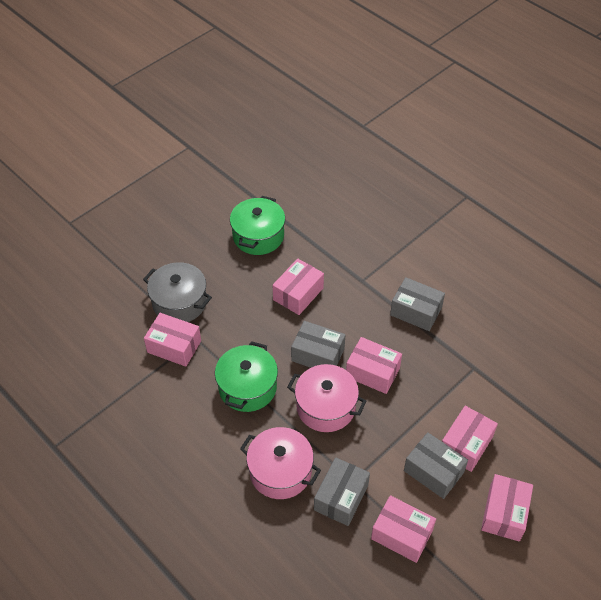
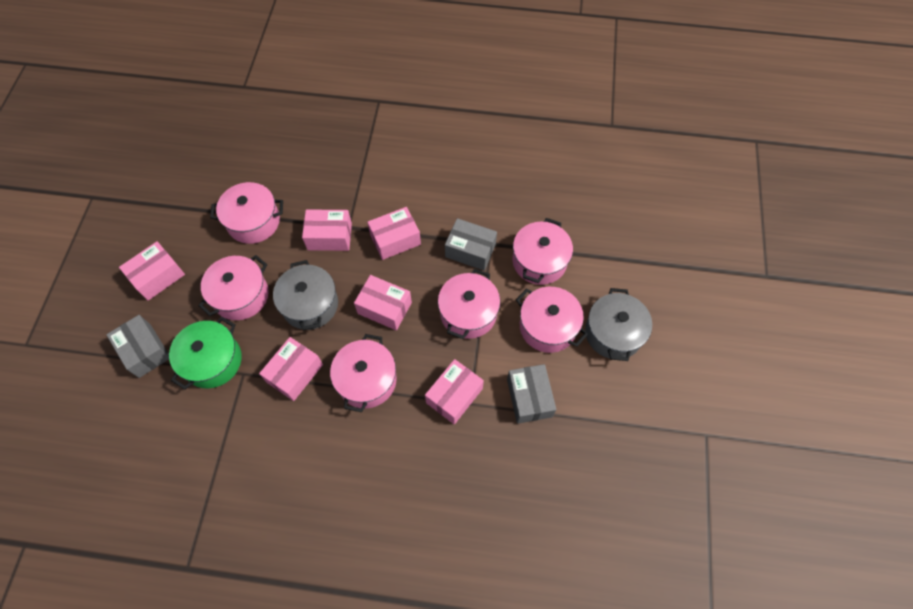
green pot: 2 -> 1
grey box: 4 -> 3
grey pot: 1 -> 2
pink pot: 2 -> 6

